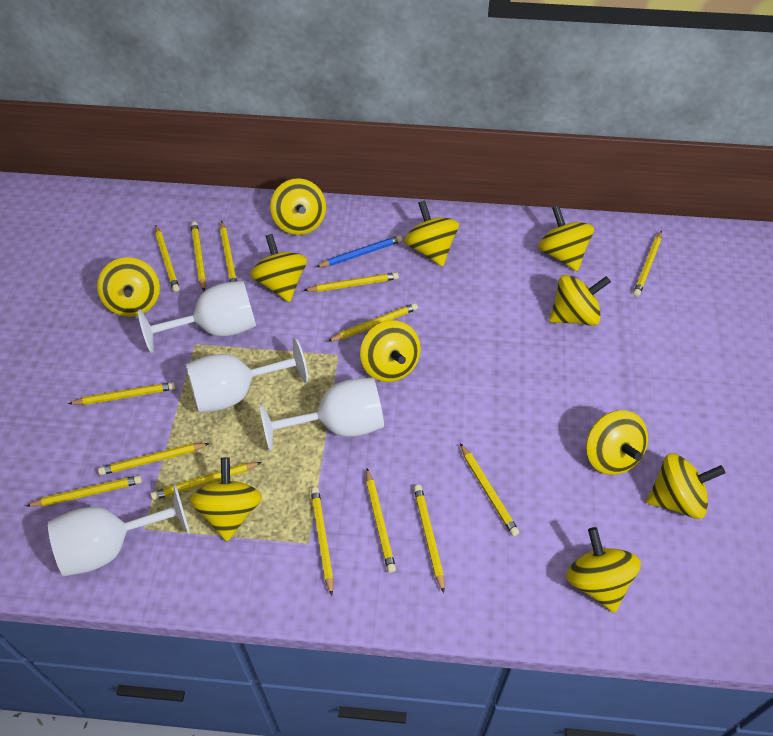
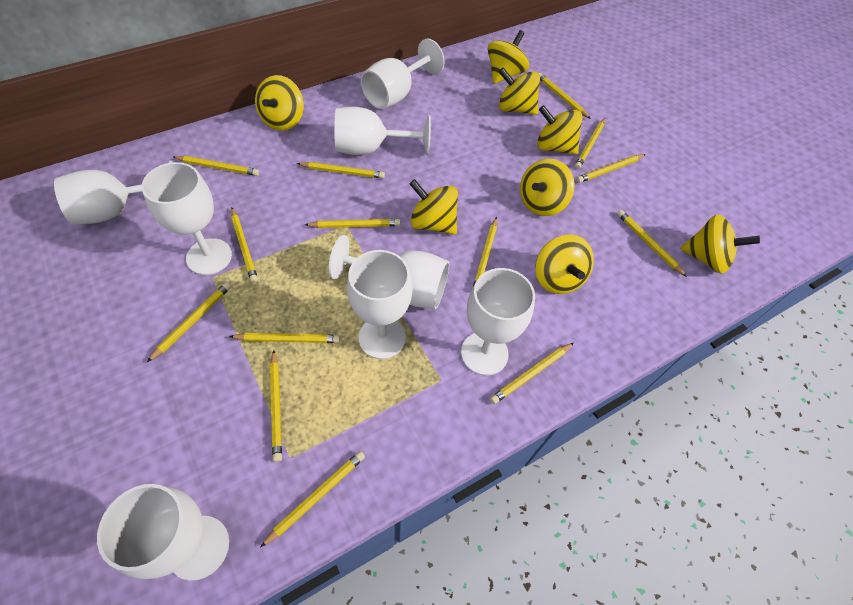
blue pencil: 1 -> 0
white goblet: 4 -> 8
yellow spinning top: 11 -> 8

